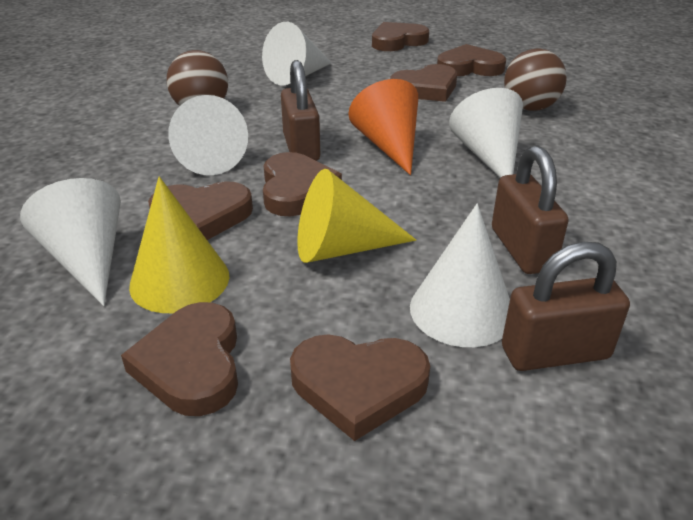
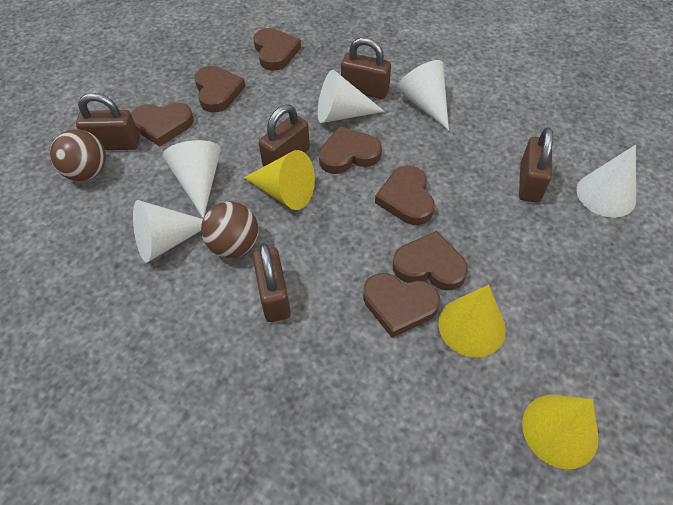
brown padlock: 3 -> 5
orange cone: 1 -> 0
yellow cone: 2 -> 3

